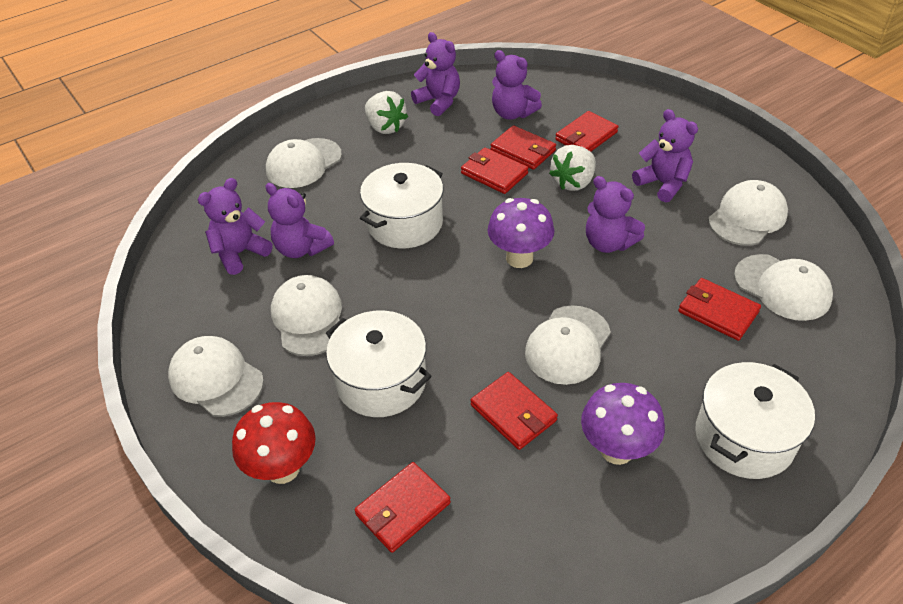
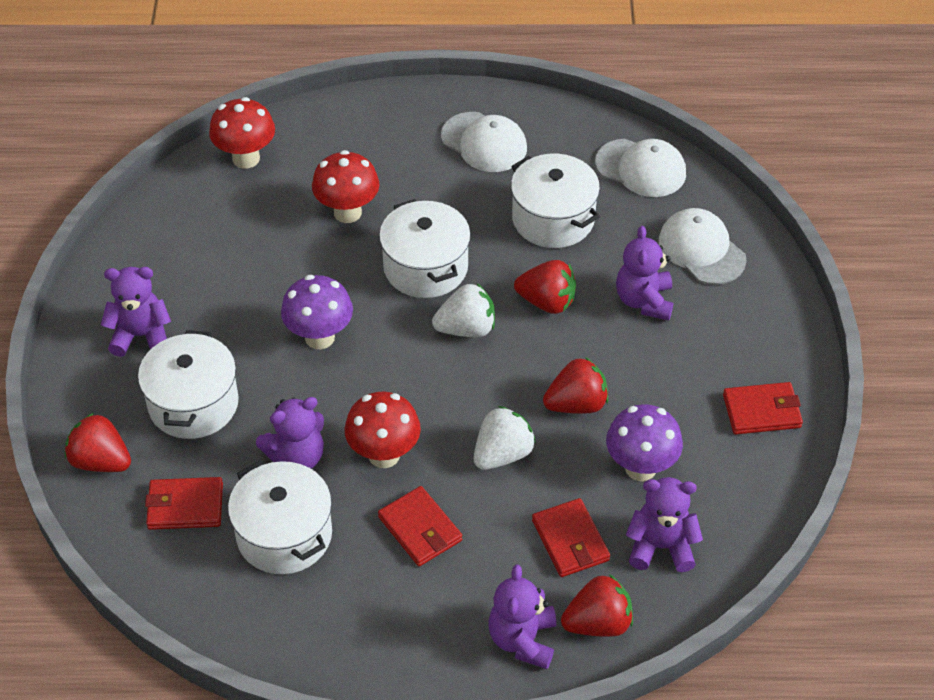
purple teddy bear: 6 -> 5
red mushroom: 1 -> 3
red strawberry: 0 -> 4
red wallet: 6 -> 4
white cap: 6 -> 3
white pot: 3 -> 4

